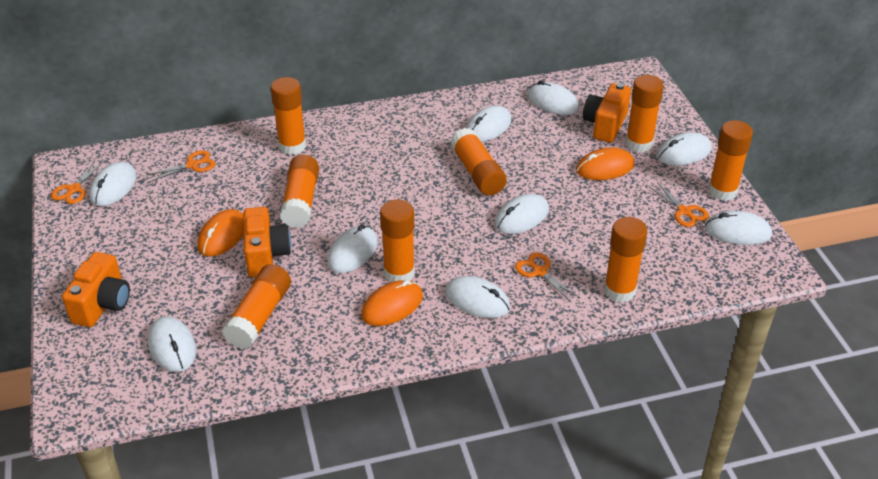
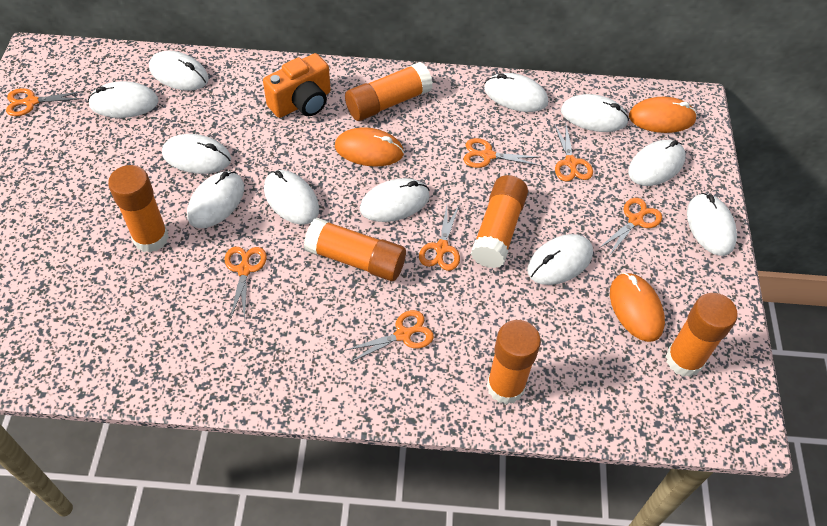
orange camera: 3 -> 1
orange glue stick: 8 -> 6
orange scissors: 4 -> 7
white mouse: 9 -> 11

